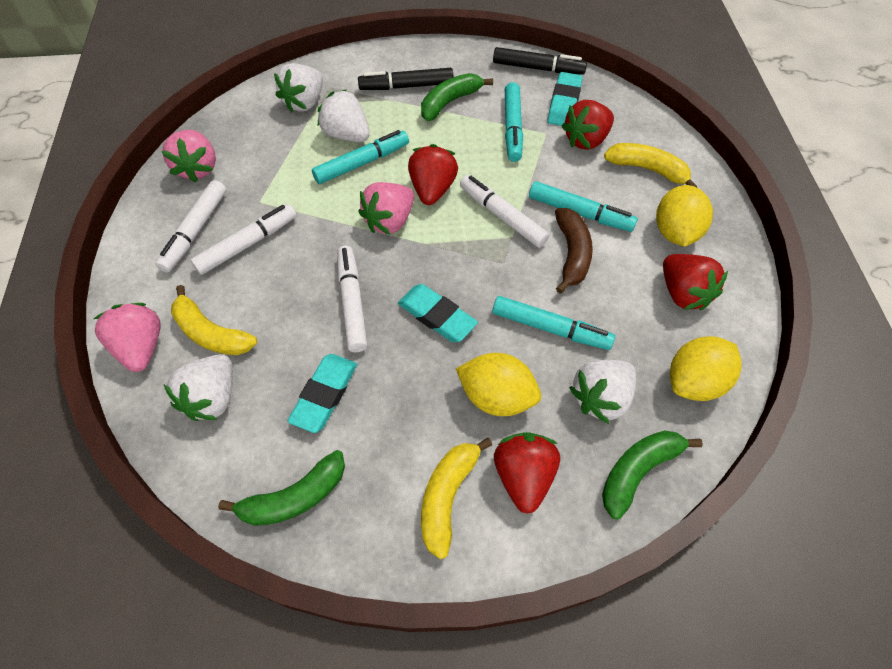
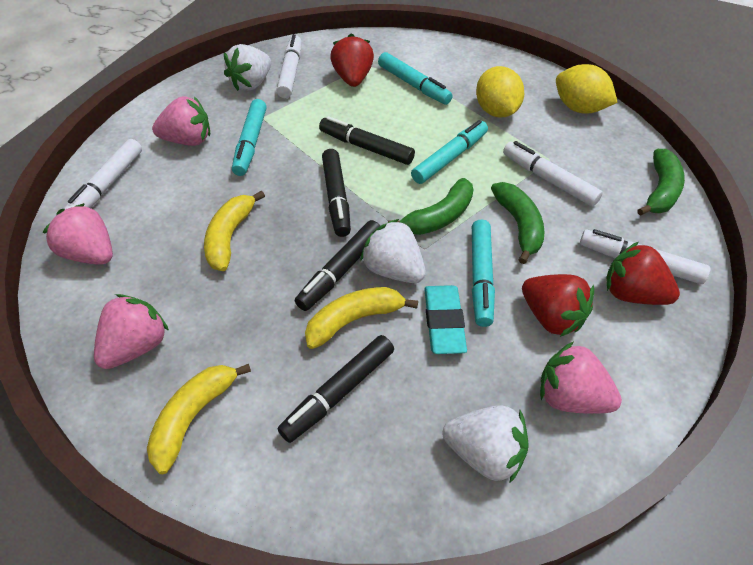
black marker: 2 -> 4
brown banana: 1 -> 0
pink strawberry: 3 -> 4
red strawberry: 4 -> 3
turquoise eraser: 3 -> 1
white strawberry: 4 -> 3
yellow lemon: 3 -> 2

